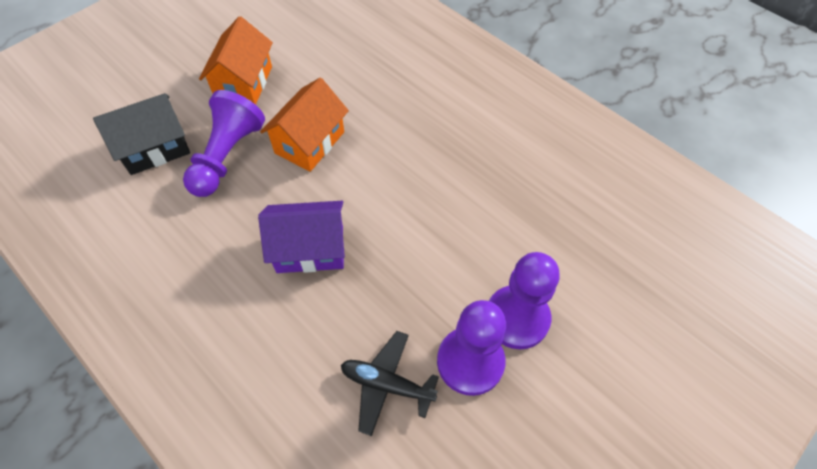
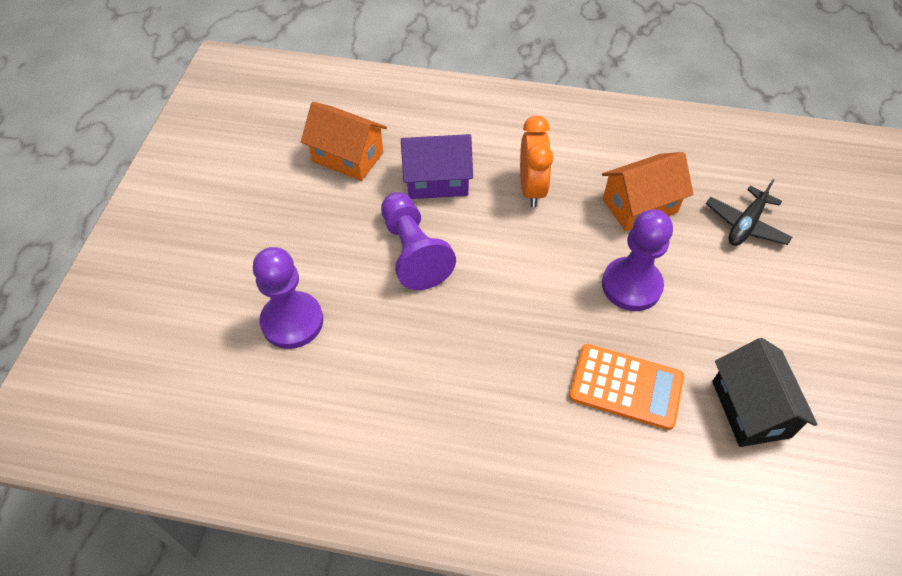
orange calculator: 0 -> 1
orange clock: 0 -> 1

